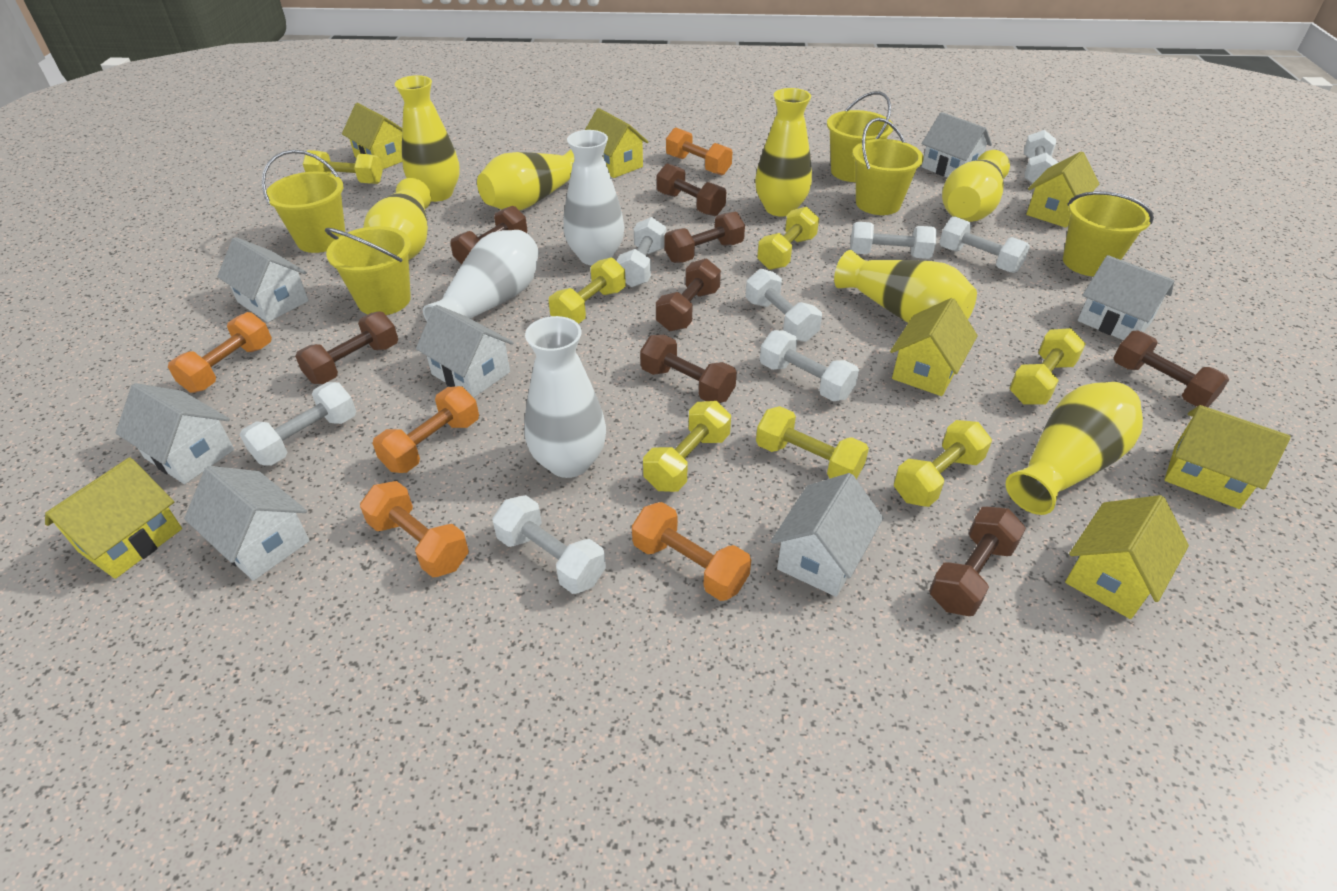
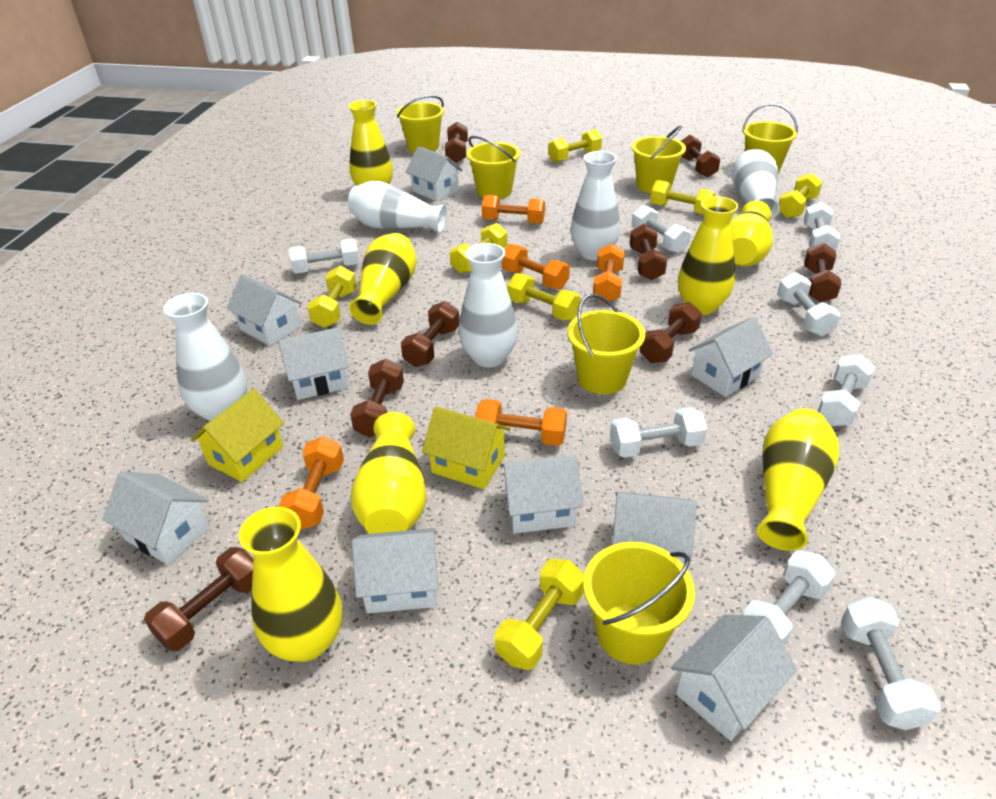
white house: 7 -> 9
white vase: 3 -> 5
yellow bucket: 5 -> 6
yellow house: 7 -> 2

